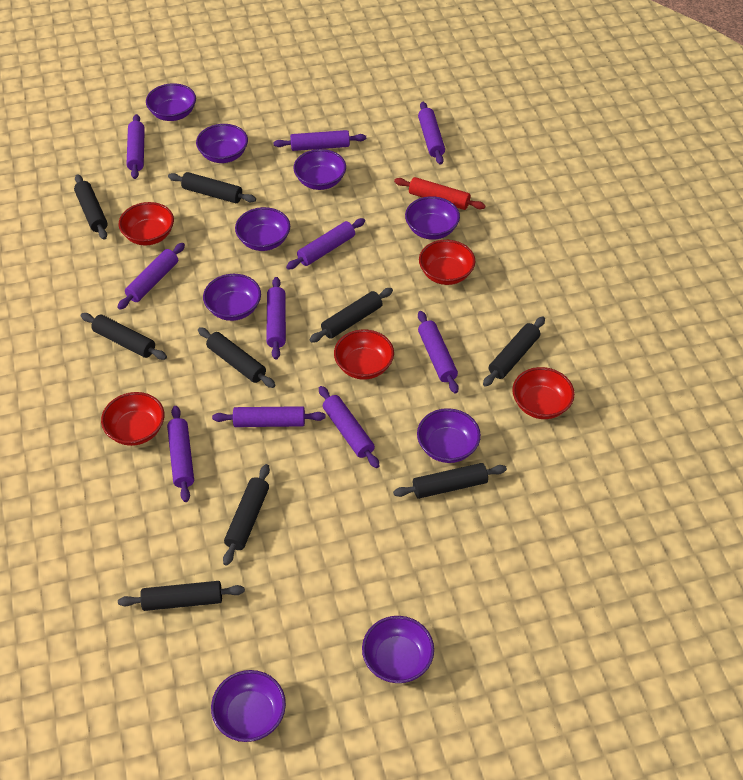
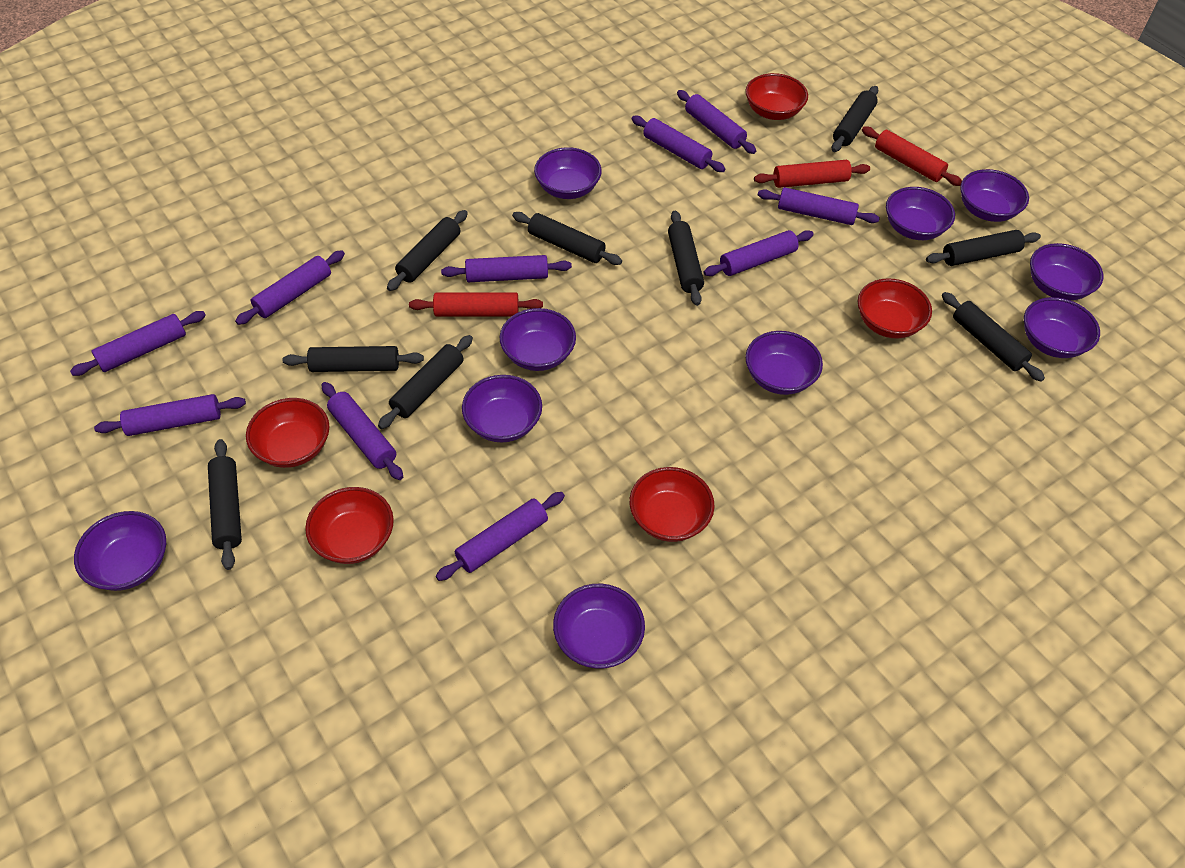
purple bowl: 9 -> 10
red rolling pin: 1 -> 3

